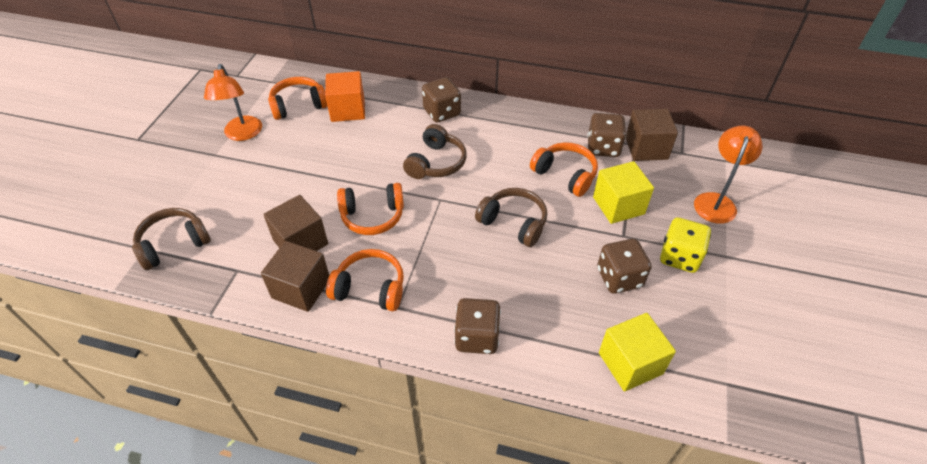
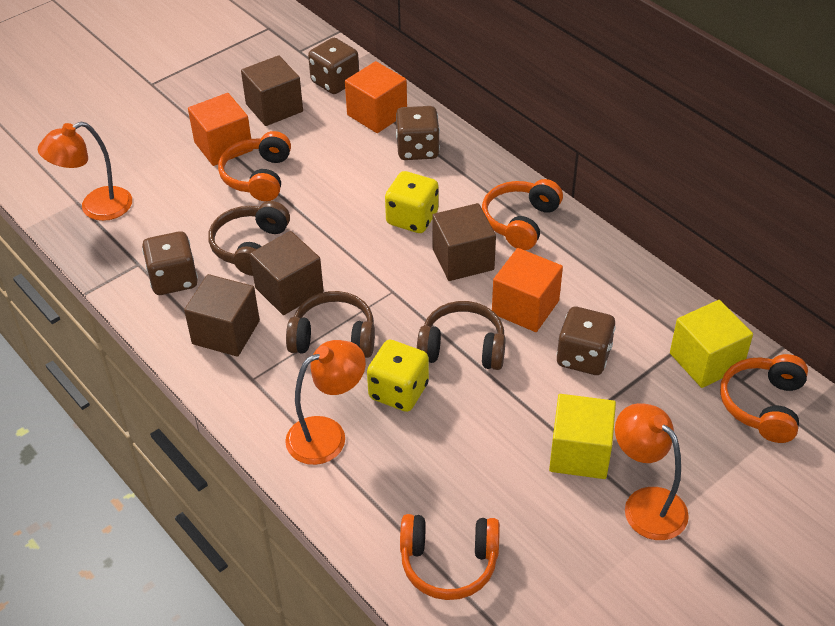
brown cube: 3 -> 4
orange cube: 1 -> 3
orange lamp: 2 -> 3
yellow dice: 1 -> 2

